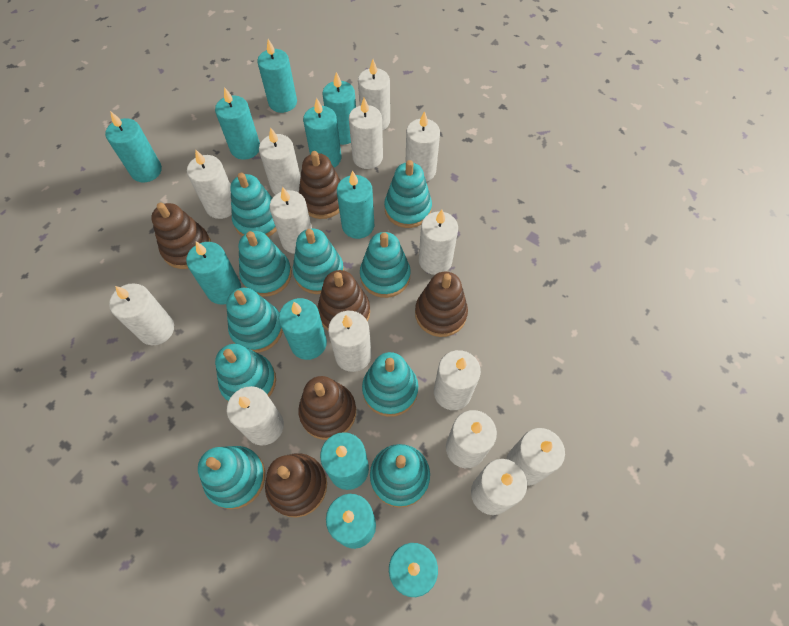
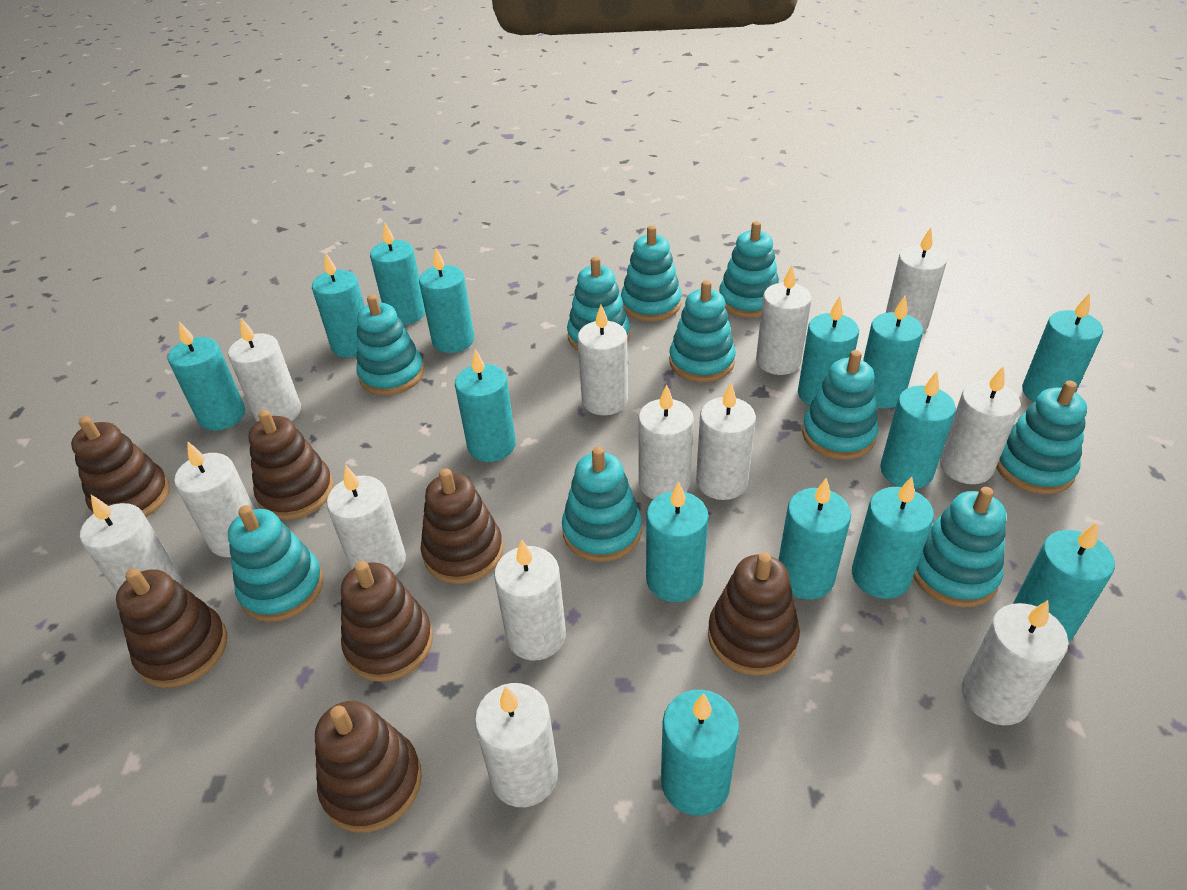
brown stacking toy: 6 -> 7
turquoise candle: 11 -> 14
white candle: 14 -> 13

